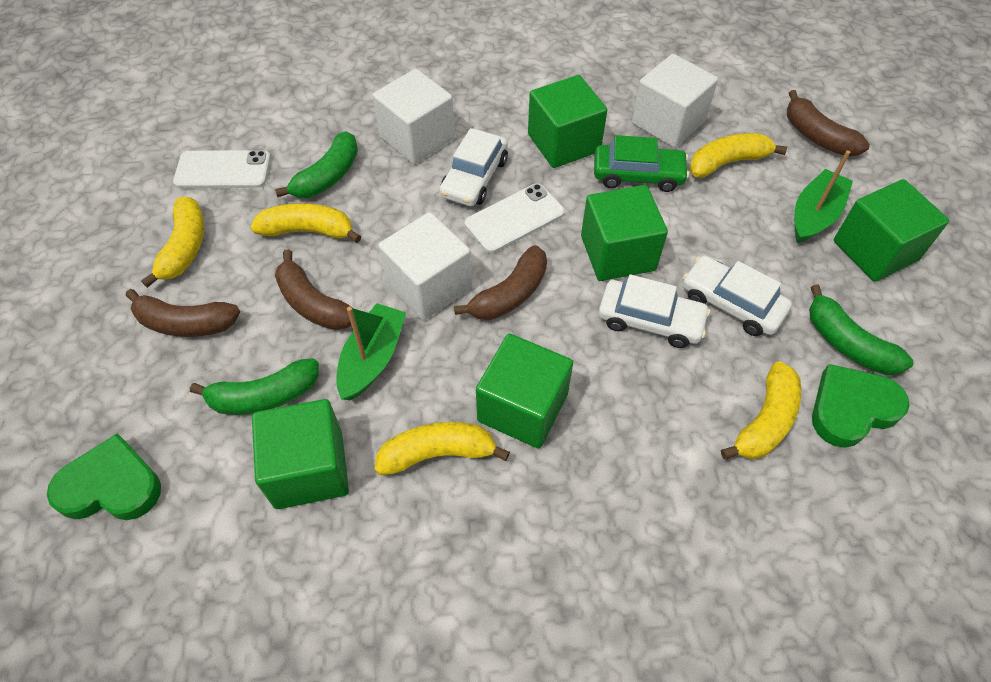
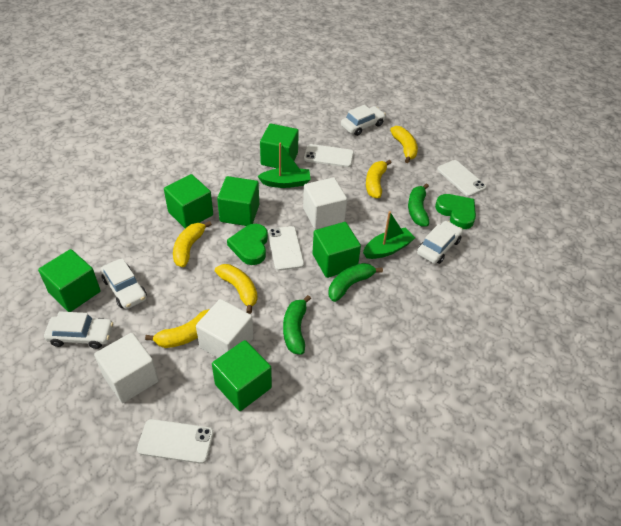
brown banana: 4 -> 0
green car: 1 -> 0
green cube: 5 -> 6
white car: 3 -> 4
white phone: 2 -> 4

